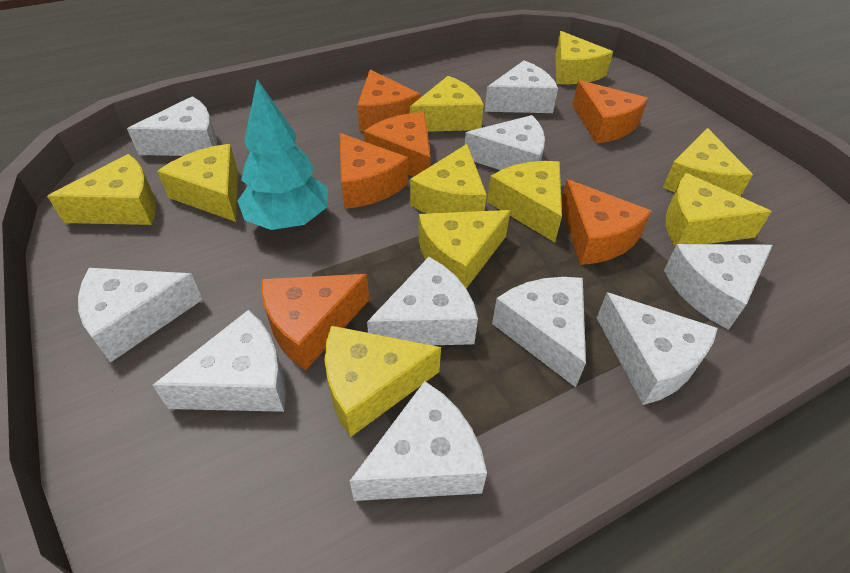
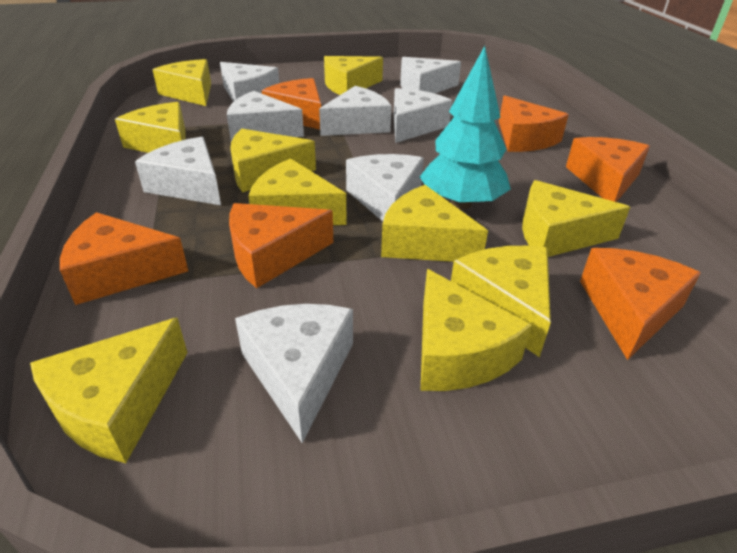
white cheese: 10 -> 8

